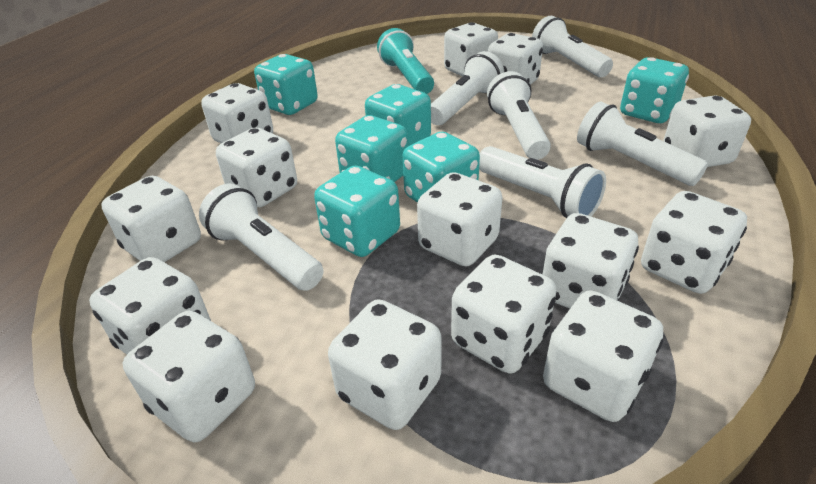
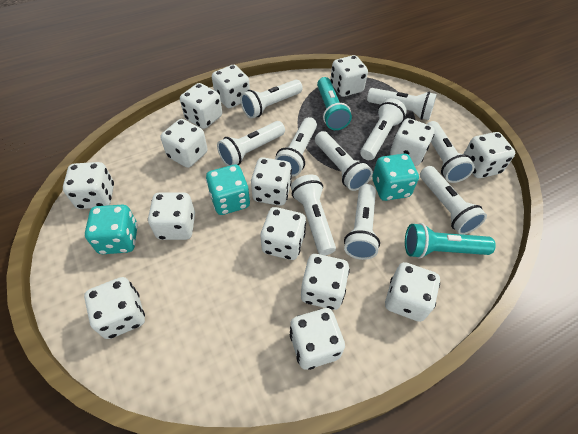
turquoise dice: 6 -> 3
turquoise flashlight: 1 -> 2
white flashlight: 6 -> 10

